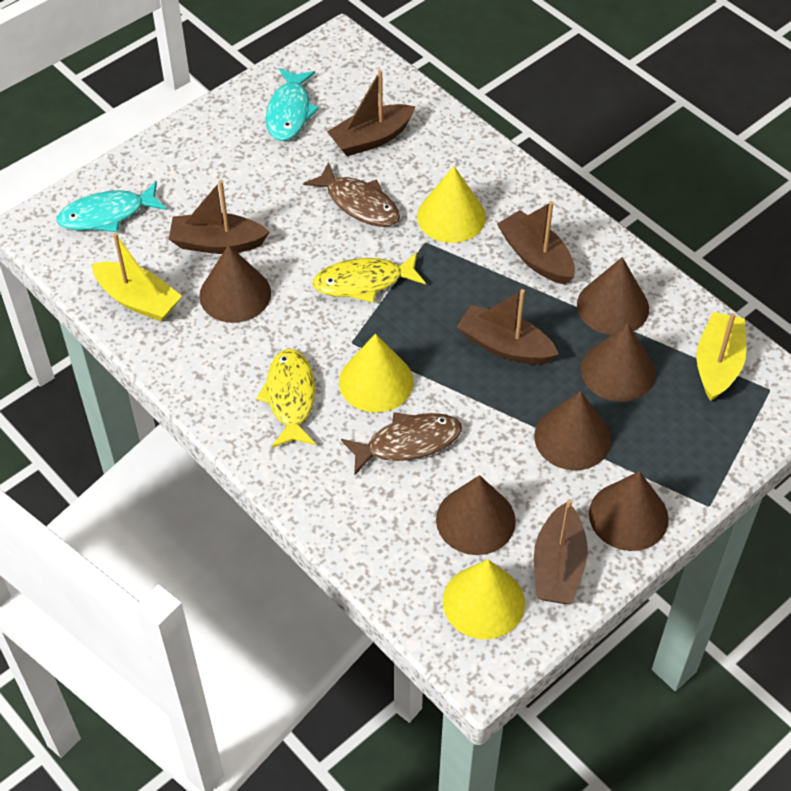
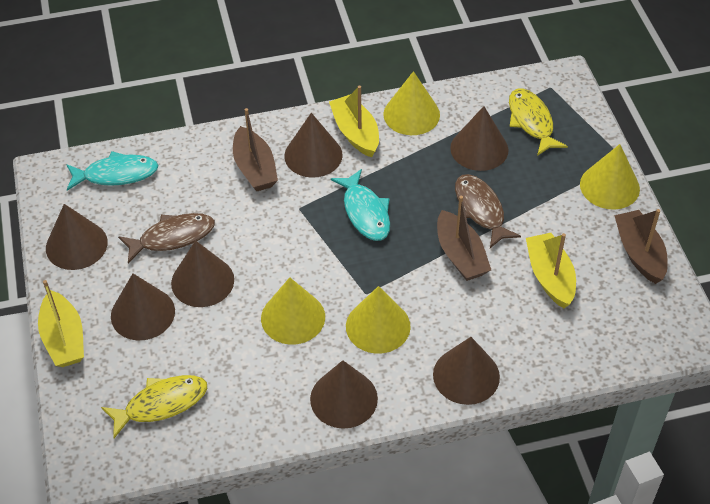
brown boat: 5 -> 3
brown cone: 6 -> 7
yellow boat: 2 -> 3
yellow cone: 3 -> 4

